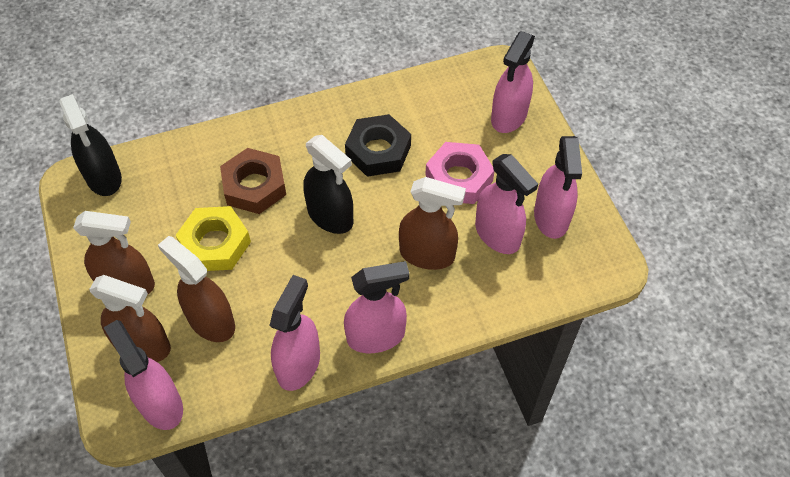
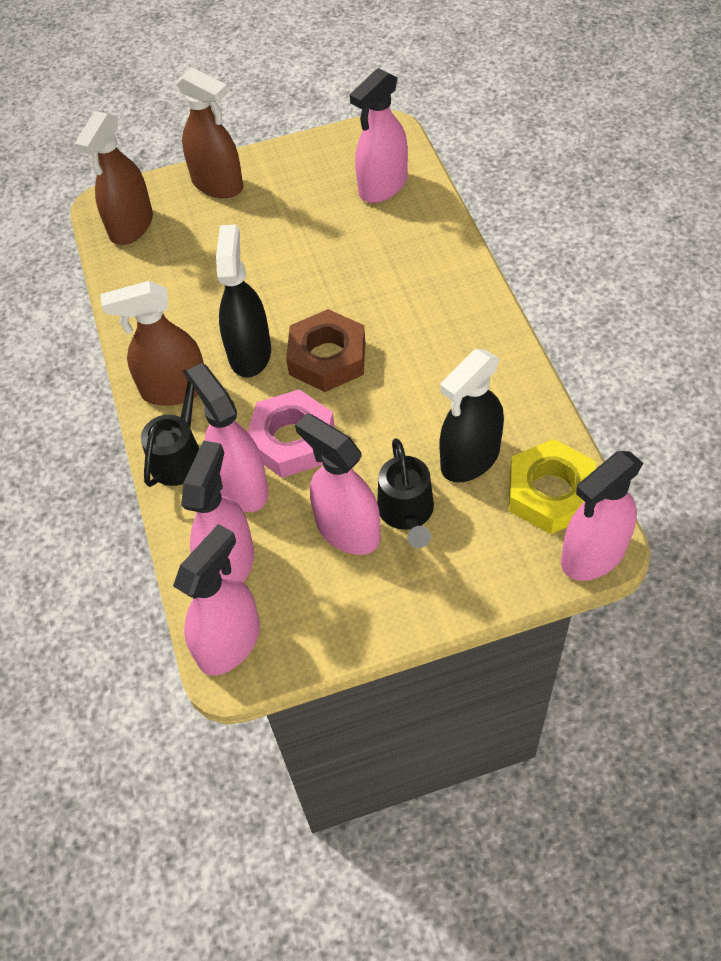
black nut: 1 -> 0
black watering can: 0 -> 2
brown spray bottle: 4 -> 3

